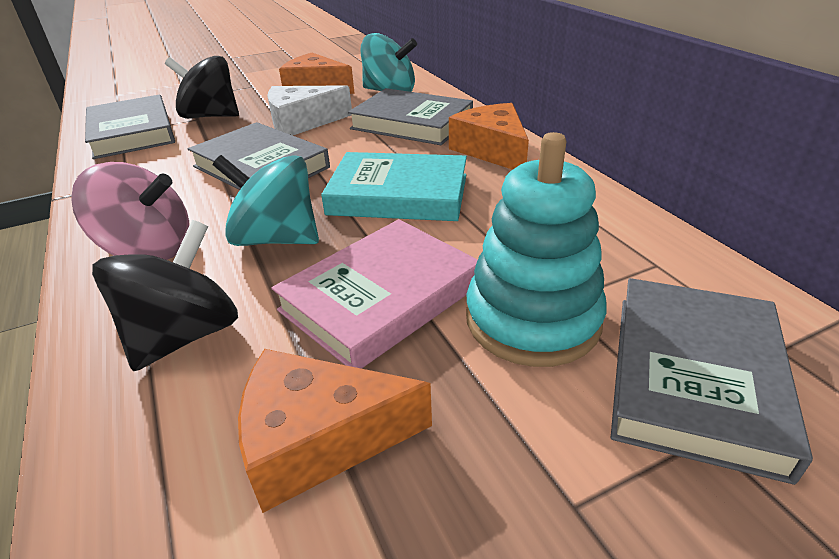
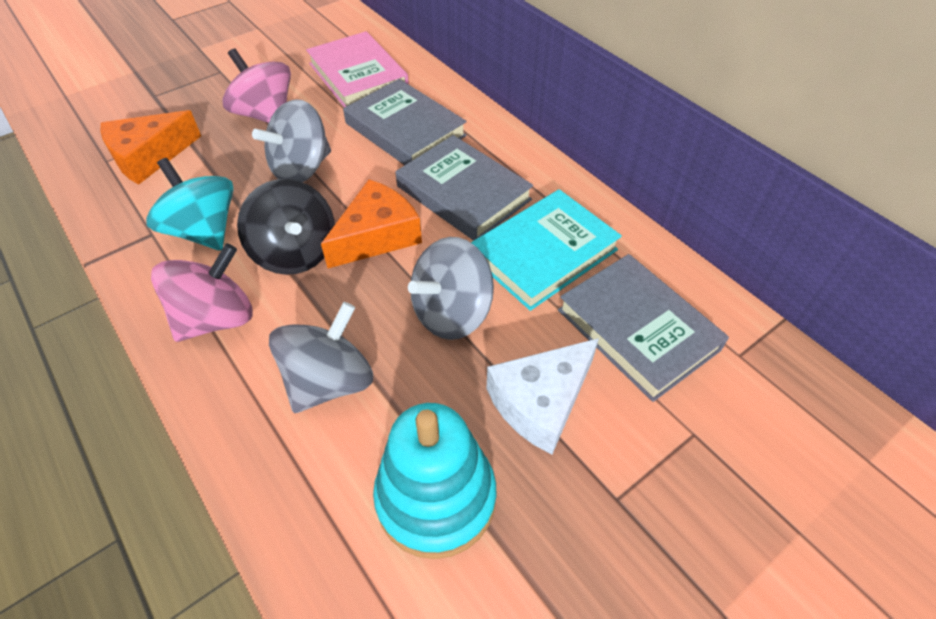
black spinning top: 2 -> 1
grey book: 4 -> 3
grey spinning top: 0 -> 3
orange cheese: 3 -> 2
pink spinning top: 1 -> 2
turquoise spinning top: 2 -> 1

